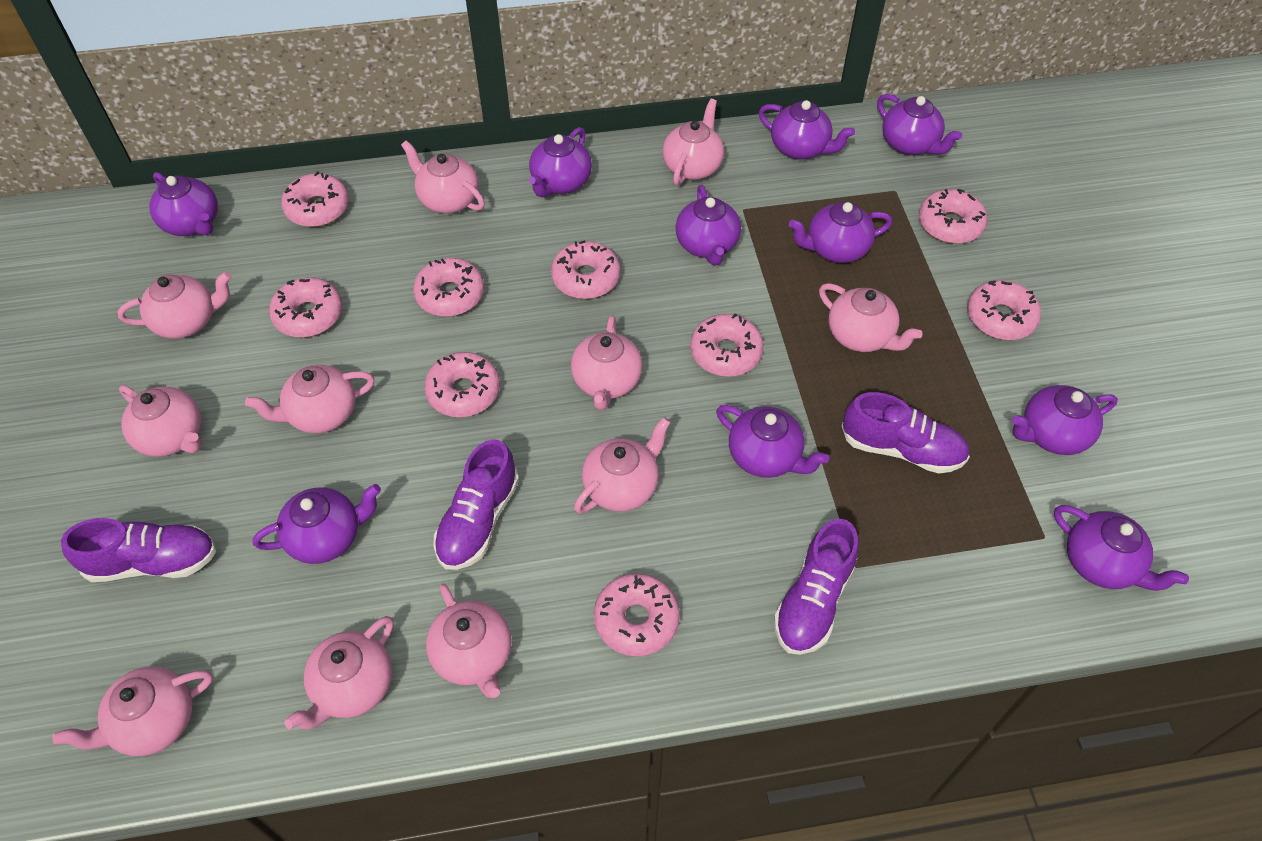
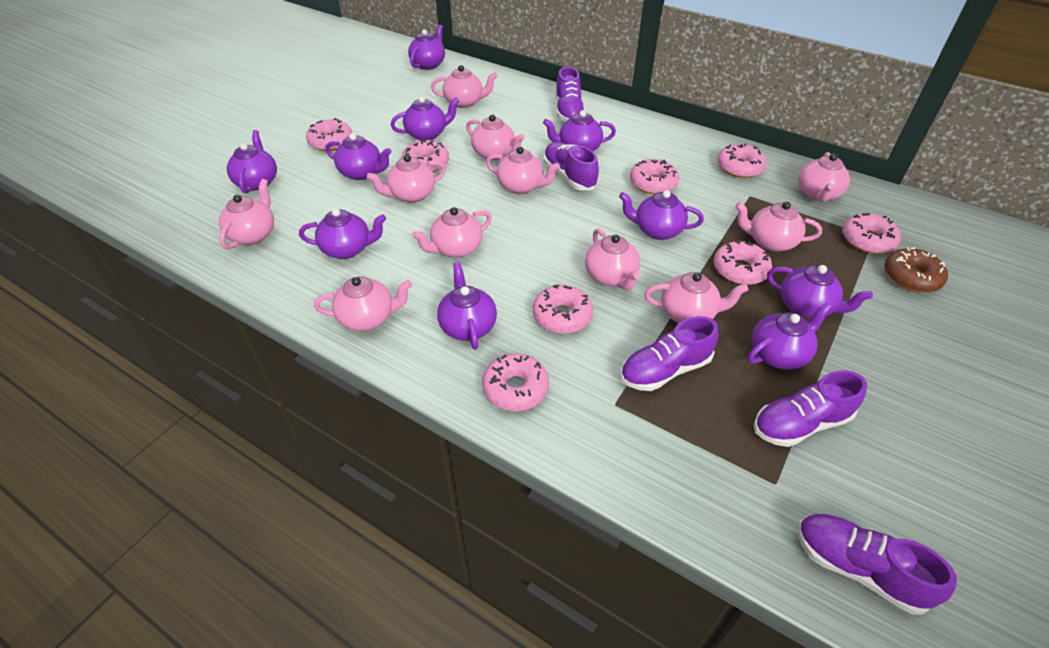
brown donut: 0 -> 1
pink donut: 9 -> 8
purple shoe: 4 -> 5

